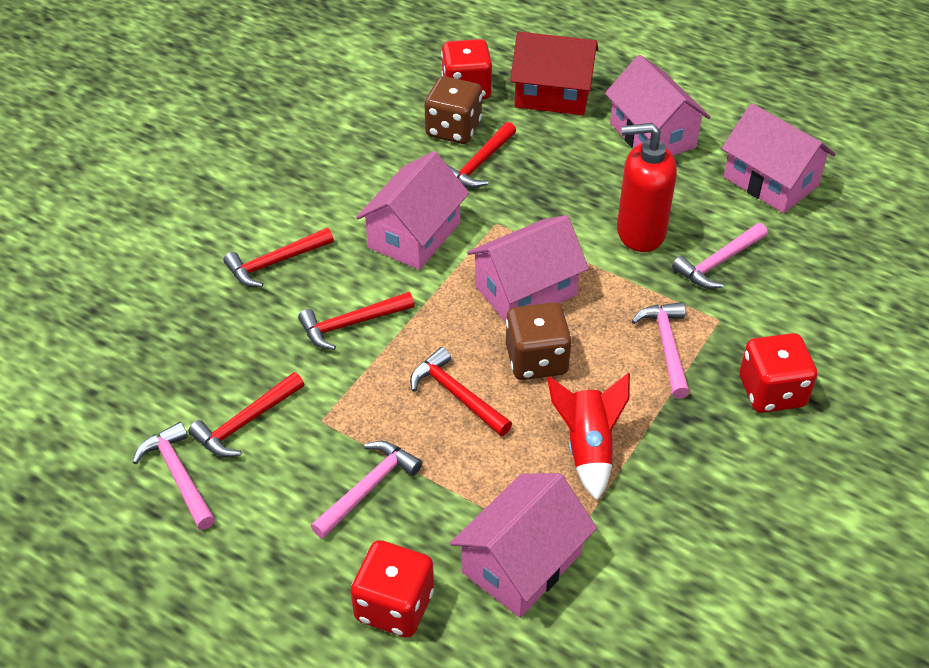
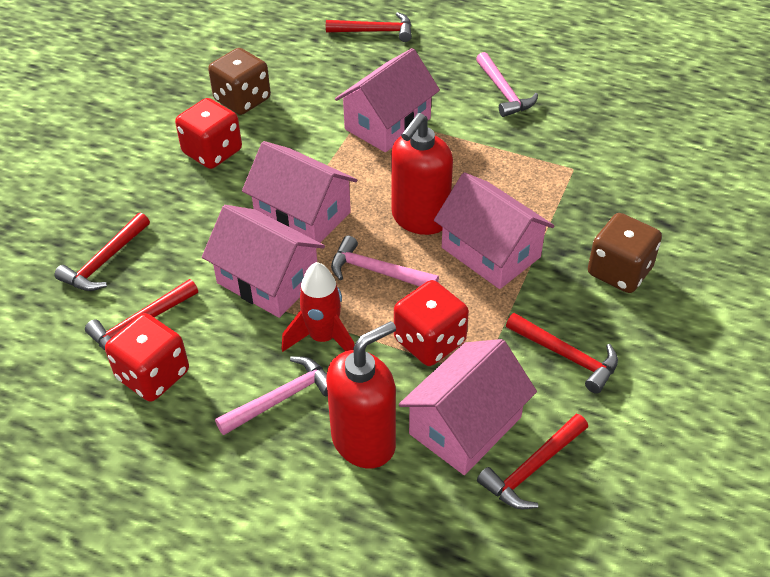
pink hammer: 4 -> 3
red house: 1 -> 0
red soap dispenser: 1 -> 2

